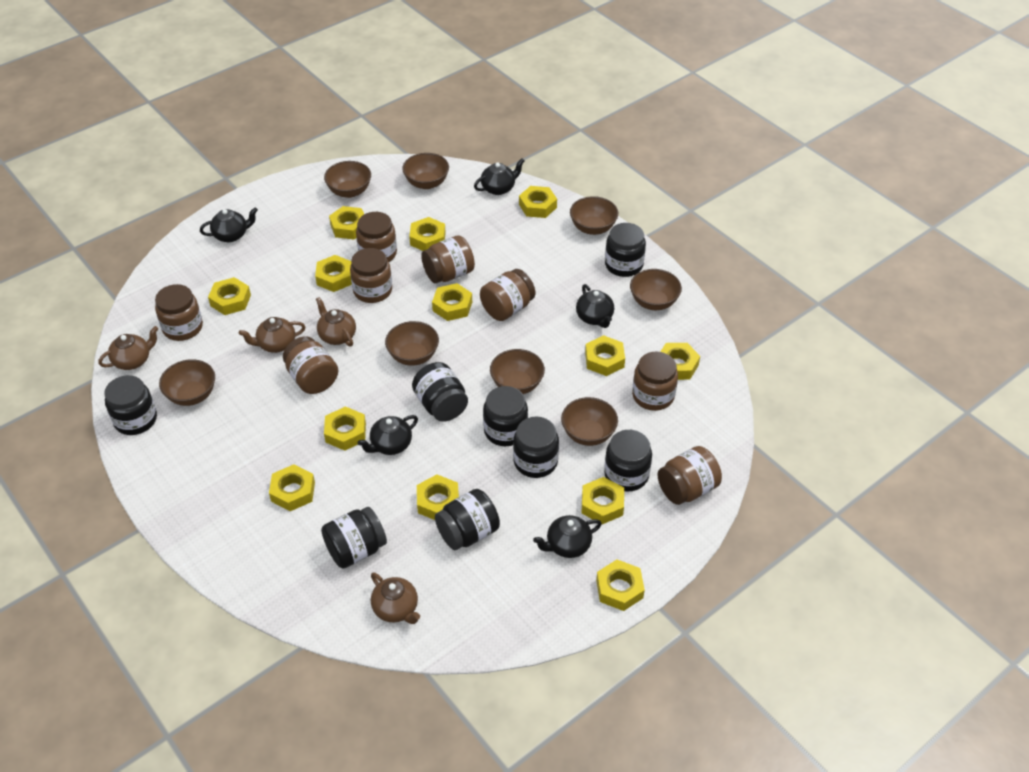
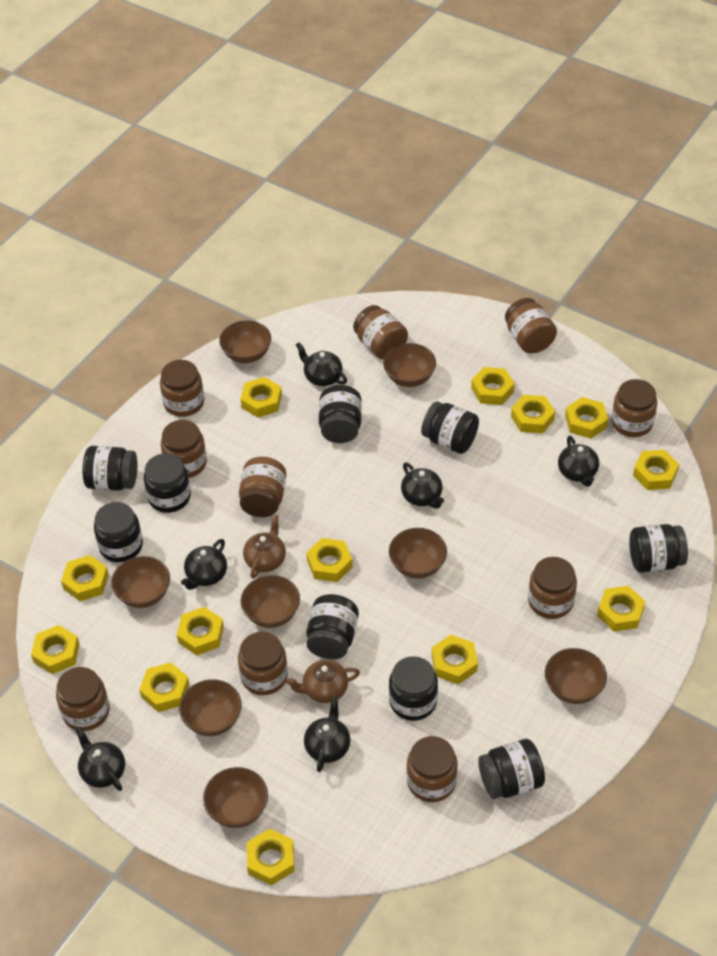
black jar: 8 -> 9
black teapot: 5 -> 6
brown jar: 8 -> 10
brown teapot: 4 -> 2

